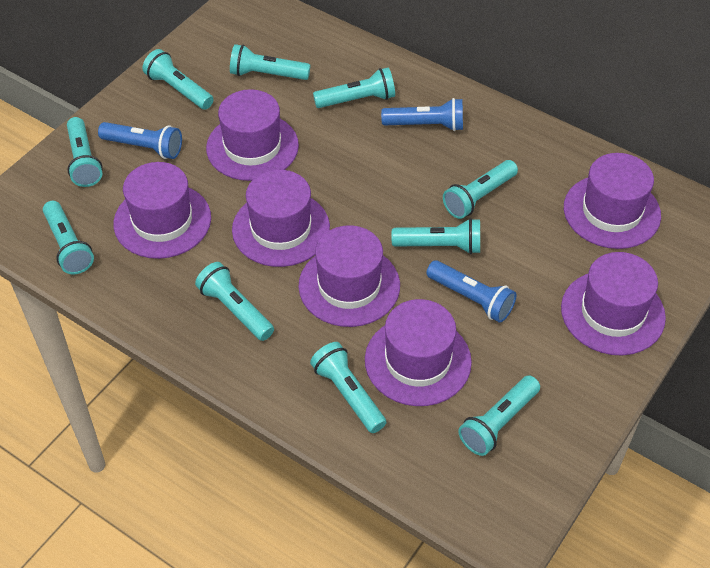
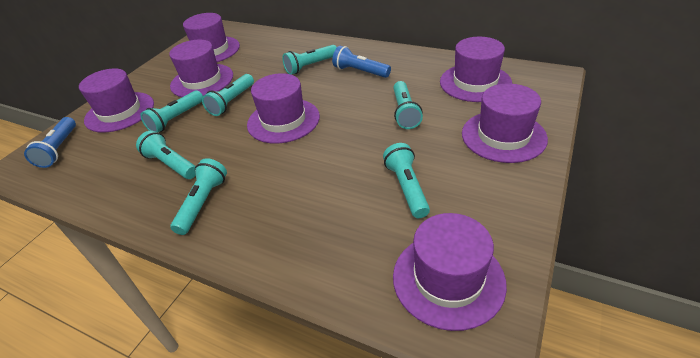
blue flashlight: 3 -> 2
turquoise flashlight: 10 -> 7

